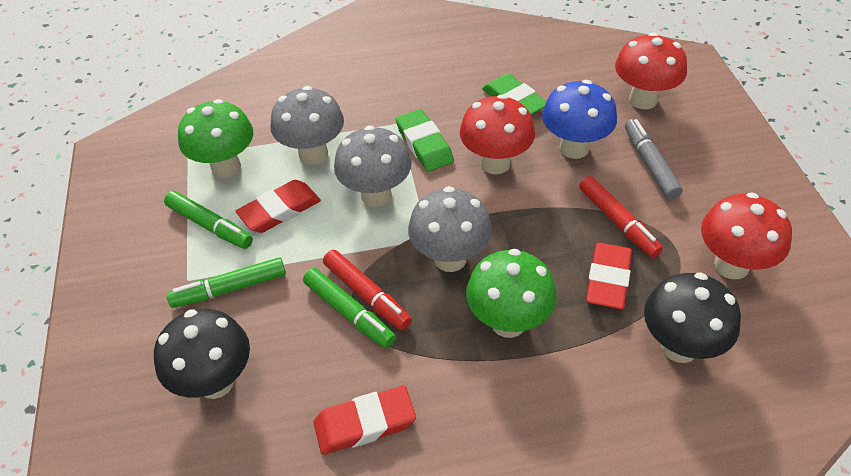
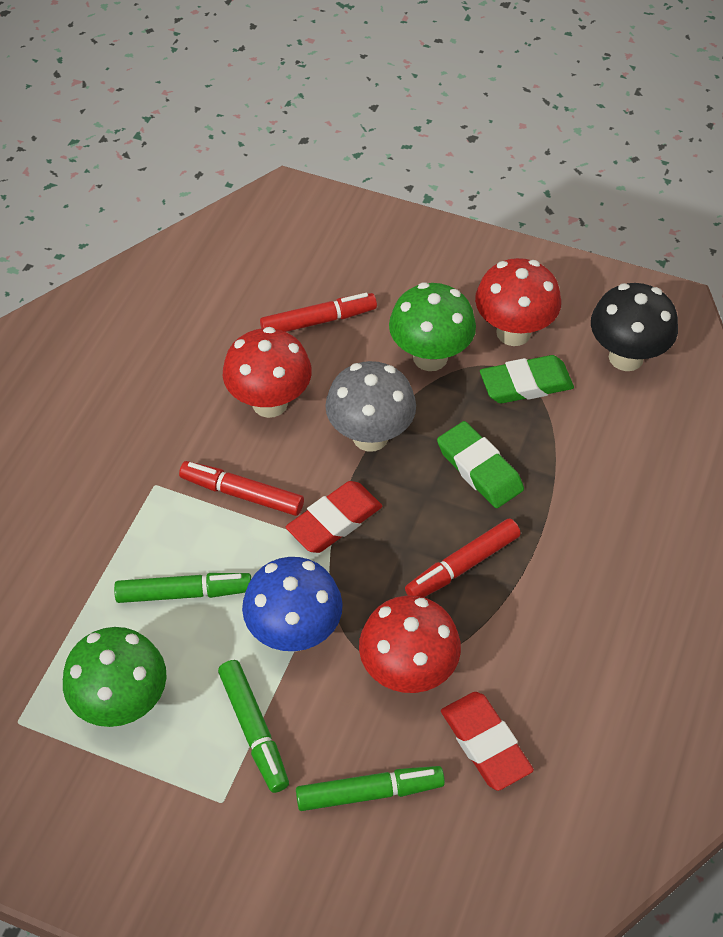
black mushroom: 2 -> 1
grey marker: 1 -> 0
grey mushroom: 3 -> 1
red eraser: 3 -> 2
red marker: 2 -> 3

